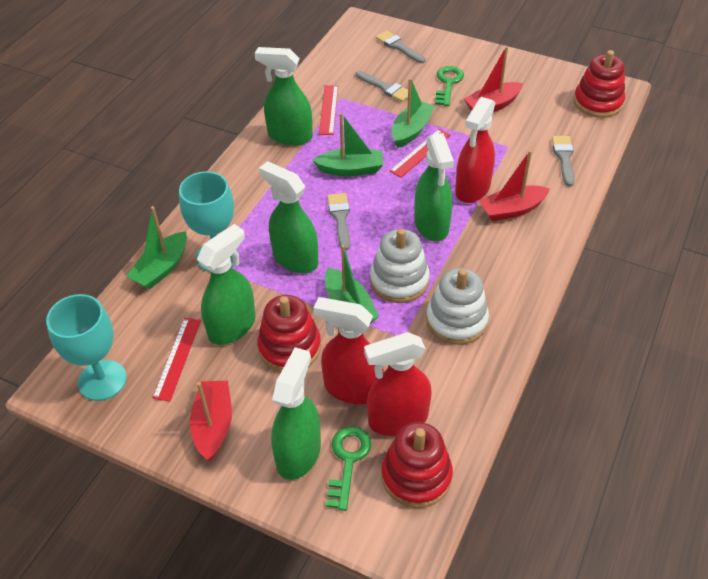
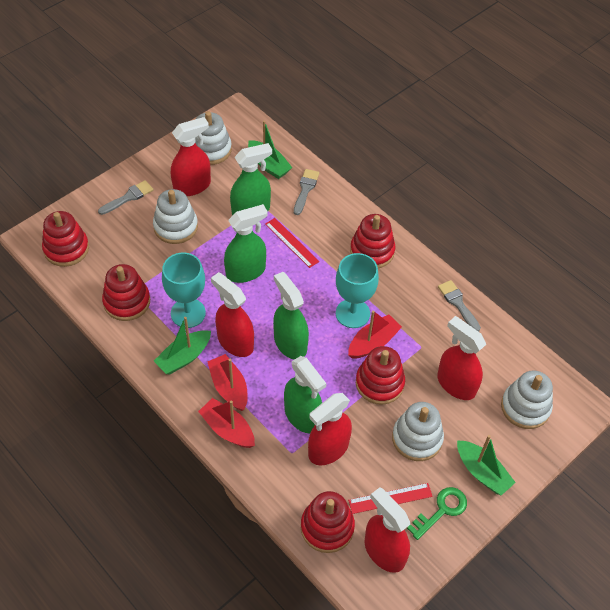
green boat: 4 -> 3
green key: 2 -> 1
green spray bottle: 5 -> 4
grey brush: 4 -> 3
red ruler: 3 -> 2
red spray bottle: 3 -> 5
red stacking toy: 3 -> 5
white stacking toy: 2 -> 4

